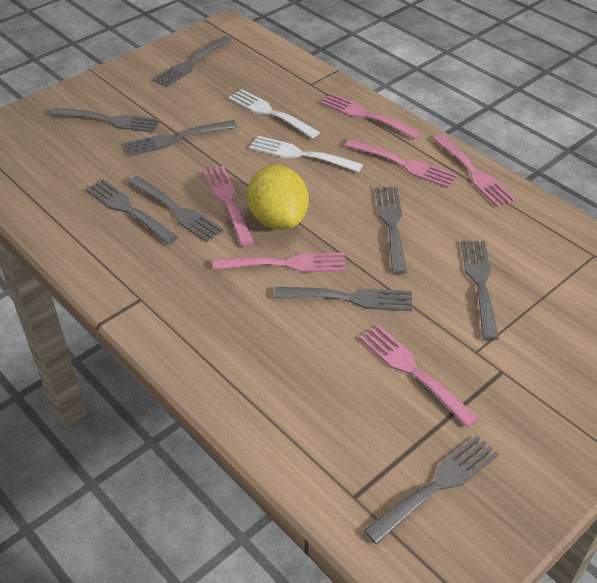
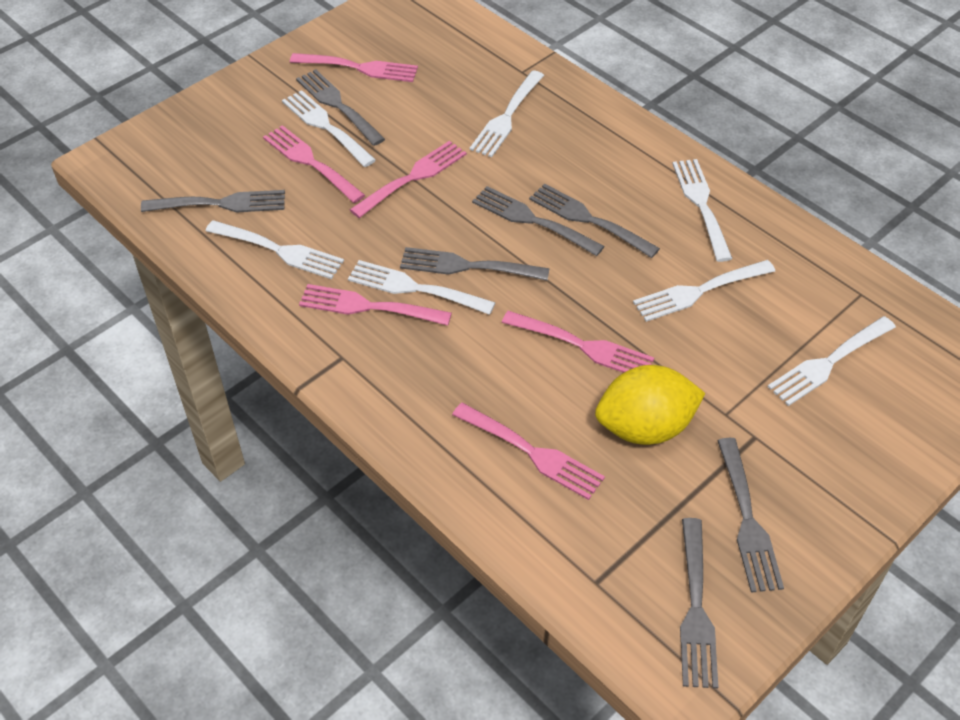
grey fork: 9 -> 7
white fork: 2 -> 7

